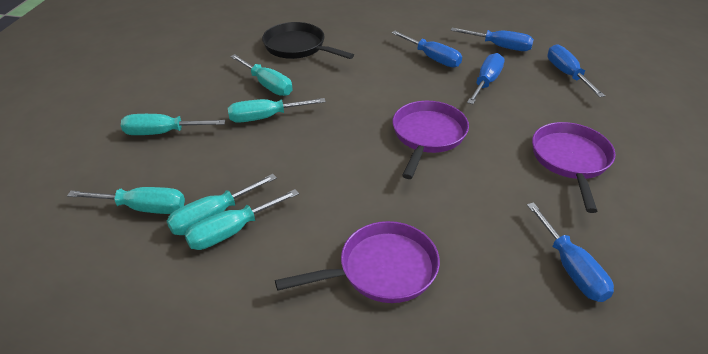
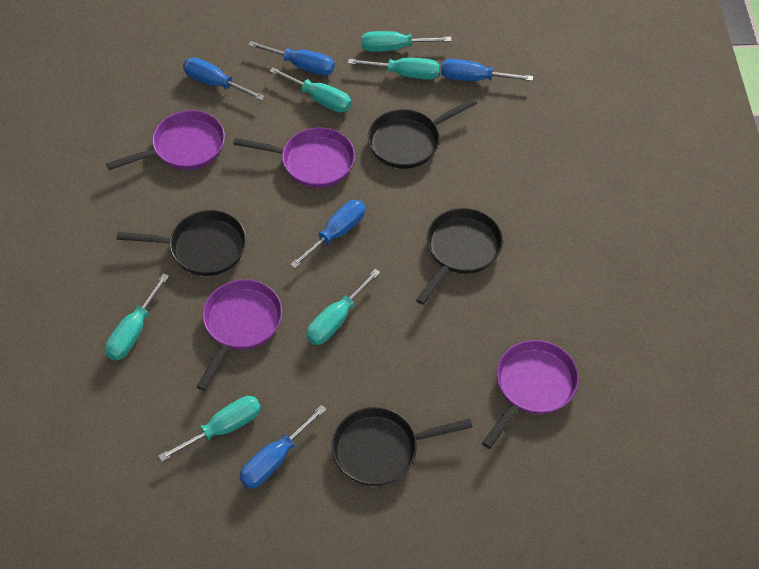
black pan: 1 -> 4
purple pan: 3 -> 4

